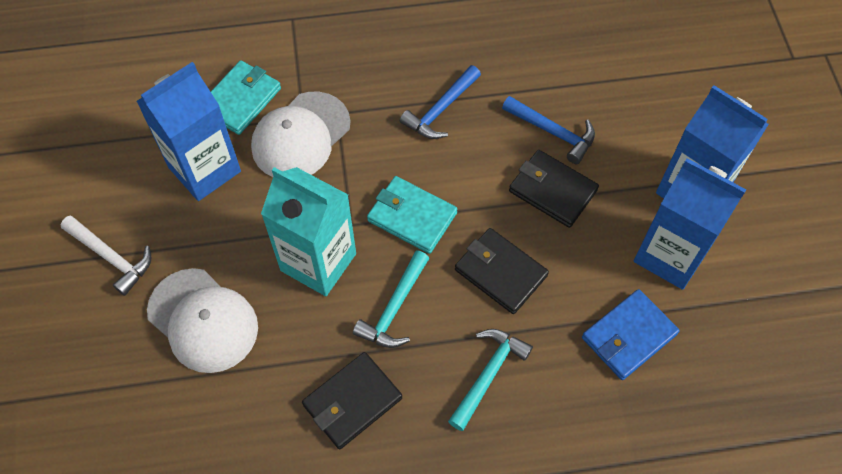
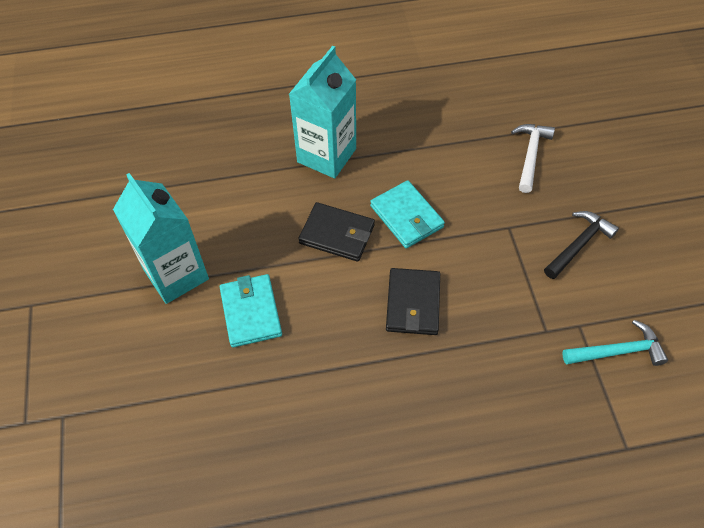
black hammer: 0 -> 1
black wallet: 3 -> 2
blue carton: 3 -> 0
blue hammer: 2 -> 0
blue wallet: 1 -> 0
turquoise carton: 1 -> 2
turquoise hammer: 2 -> 1
white cap: 2 -> 0

